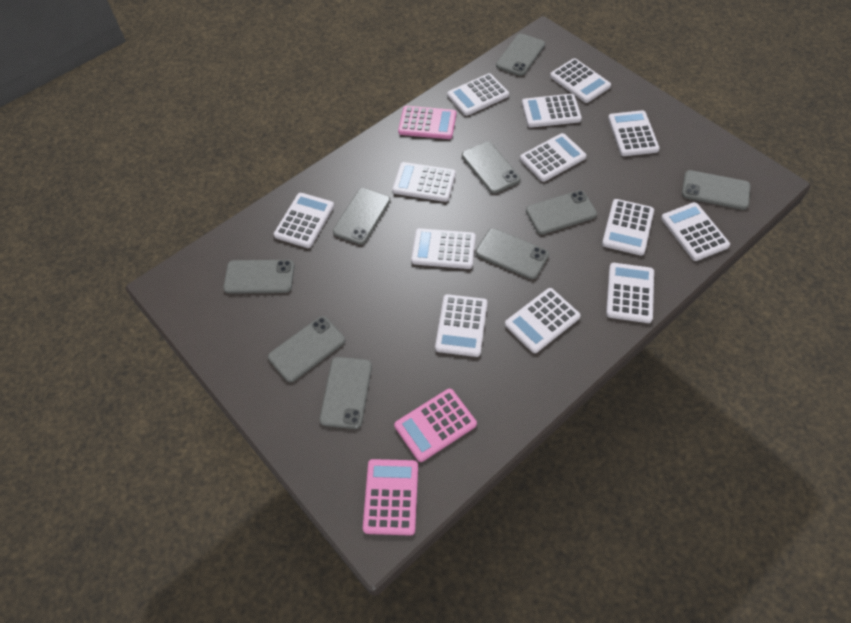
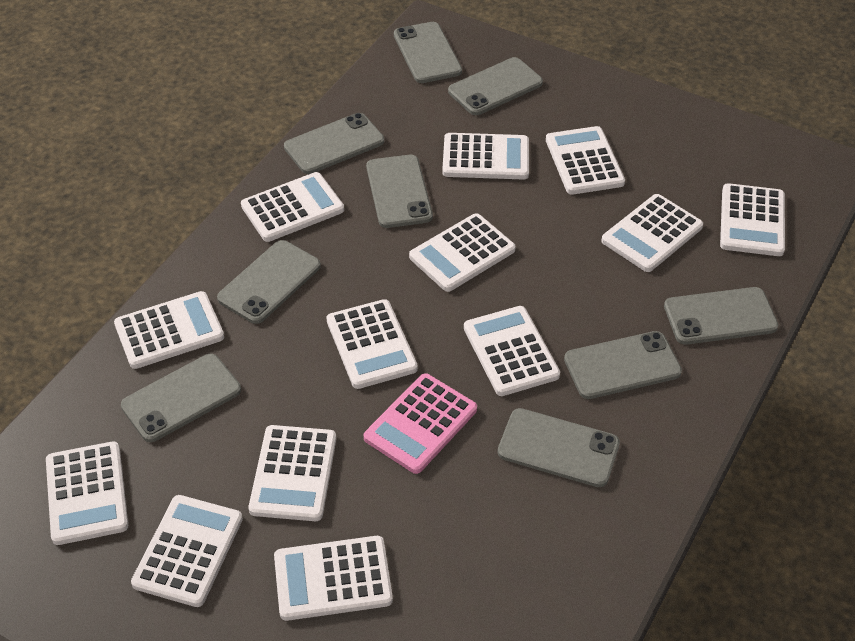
pink calculator: 3 -> 1

